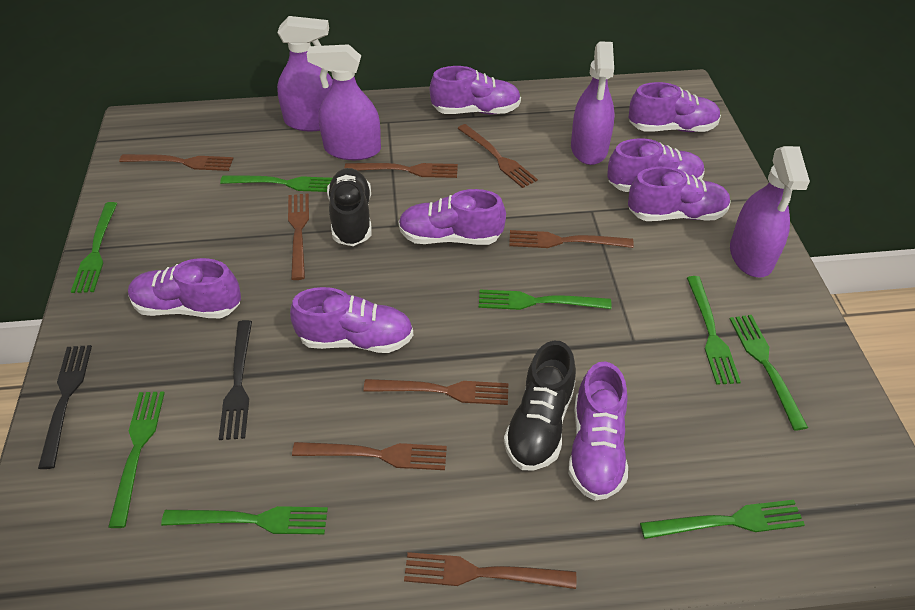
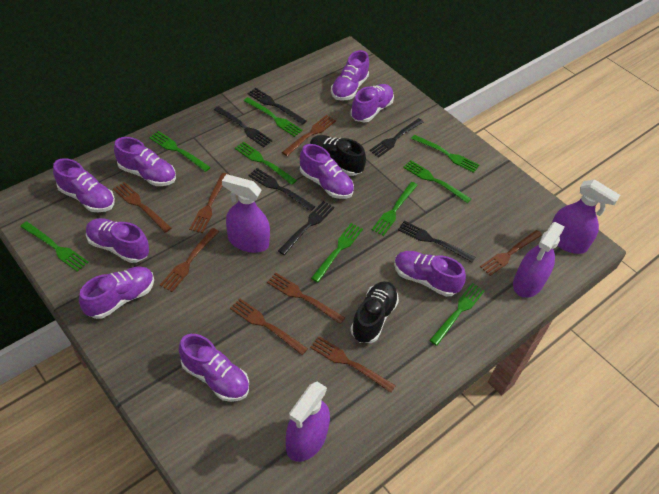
black fork: 2 -> 6
green fork: 8 -> 9
purple shoe: 8 -> 9

